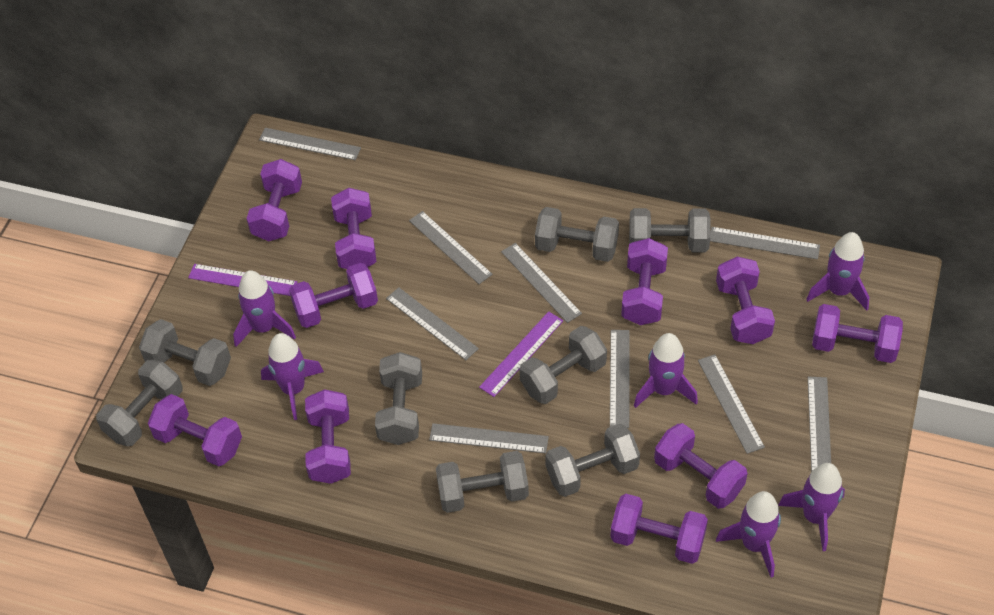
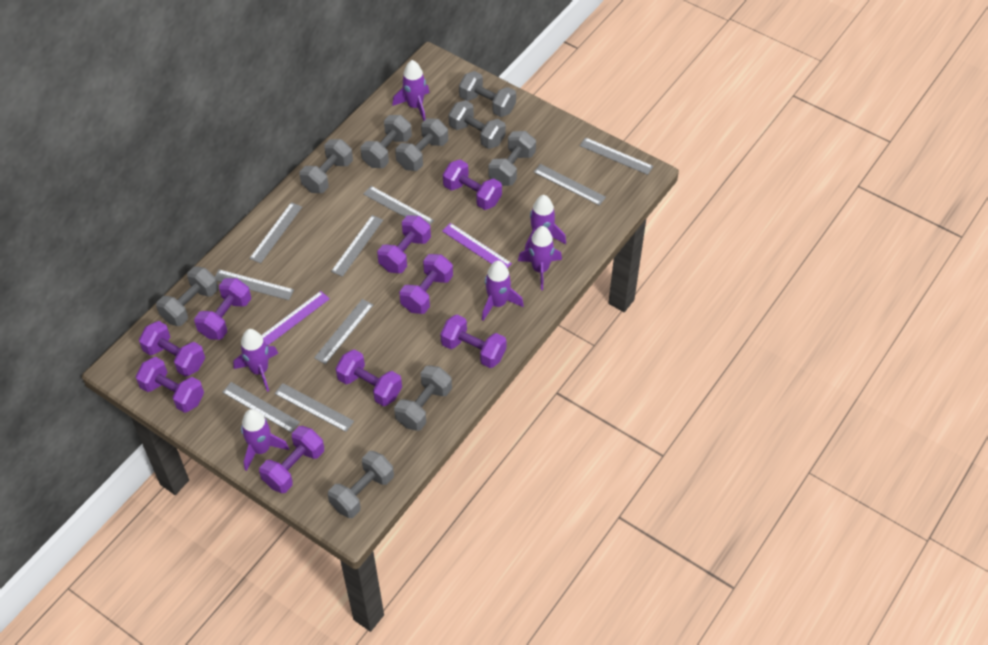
grey dumbbell: 8 -> 9
purple dumbbell: 10 -> 9

